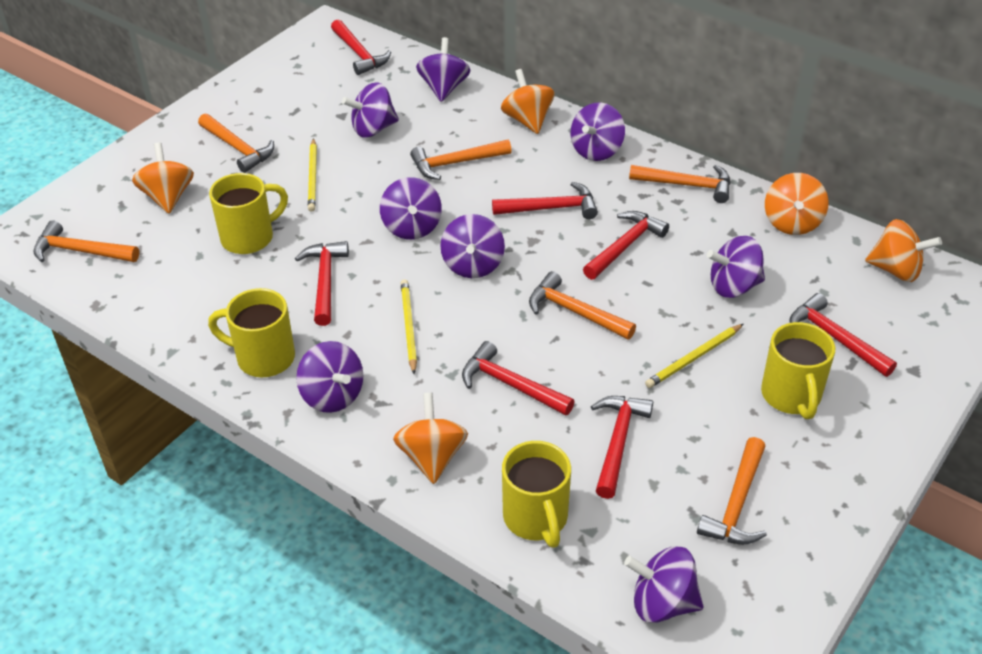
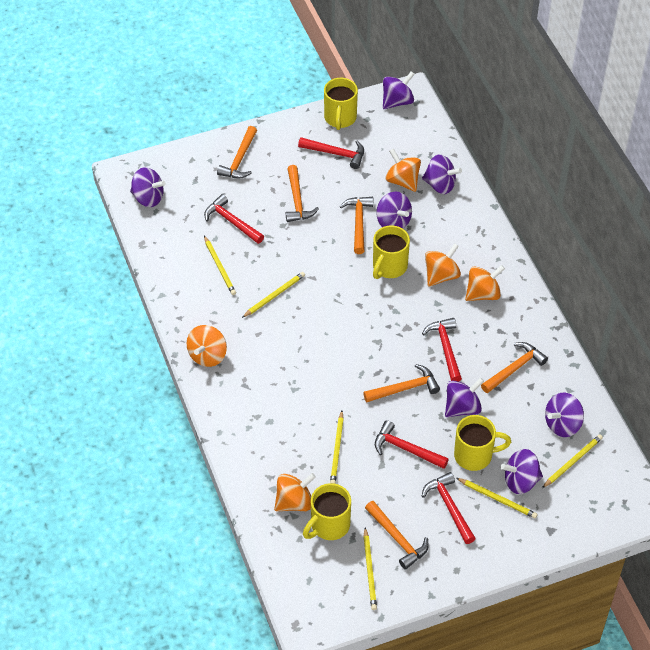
purple spinning top: 8 -> 7
red hammer: 7 -> 5
yellow pencil: 3 -> 6

